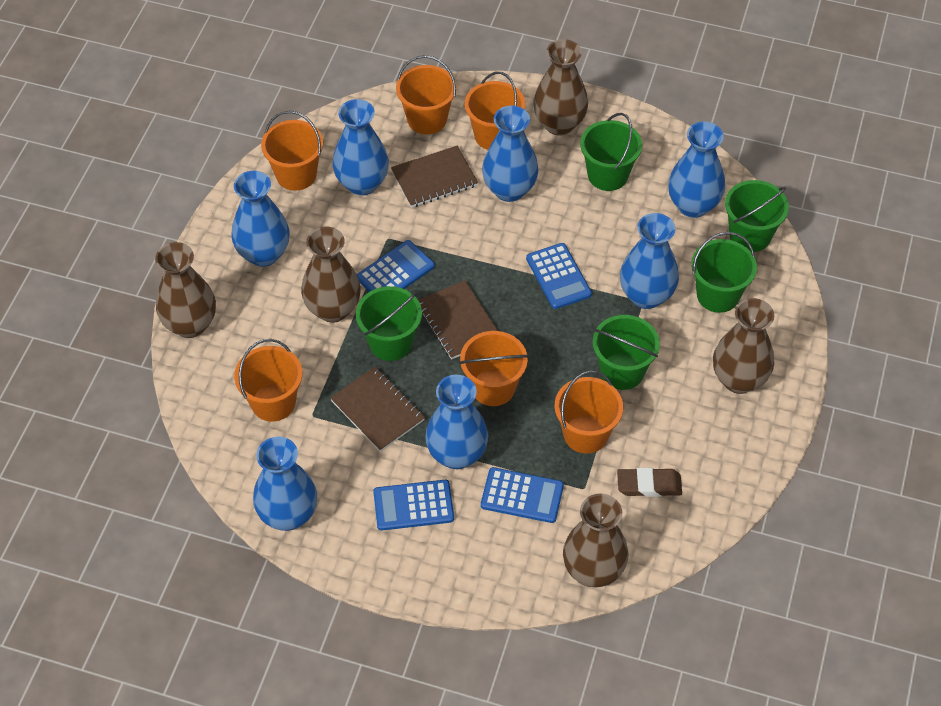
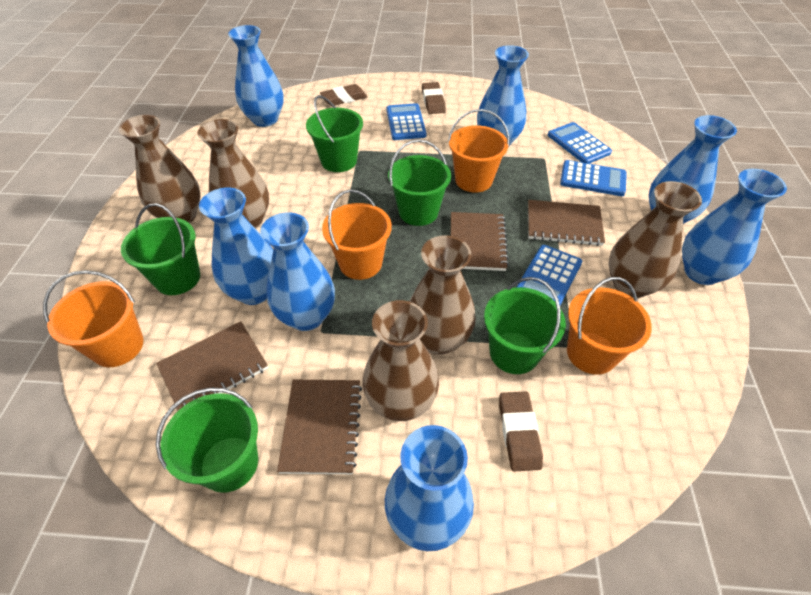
brown eraser: 1 -> 3
brown notebook: 3 -> 4
orange bucket: 6 -> 4

